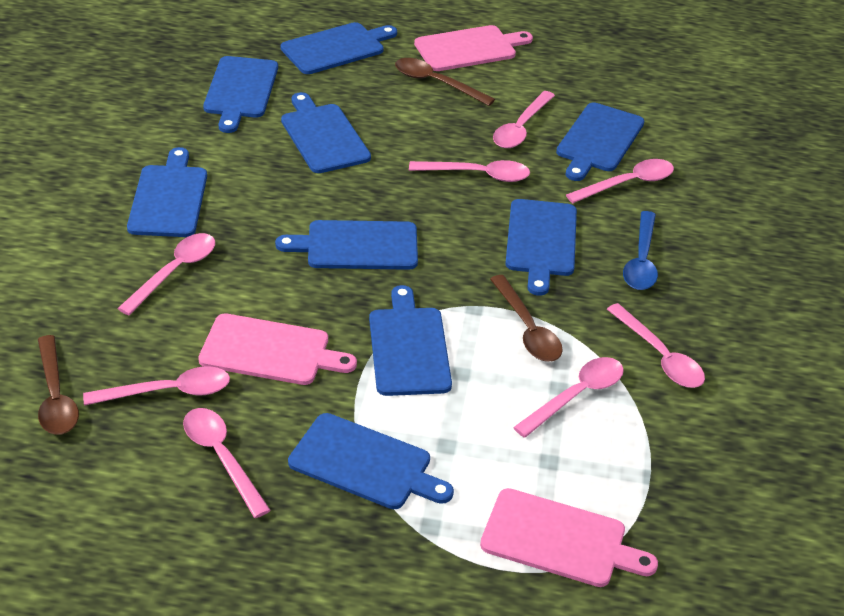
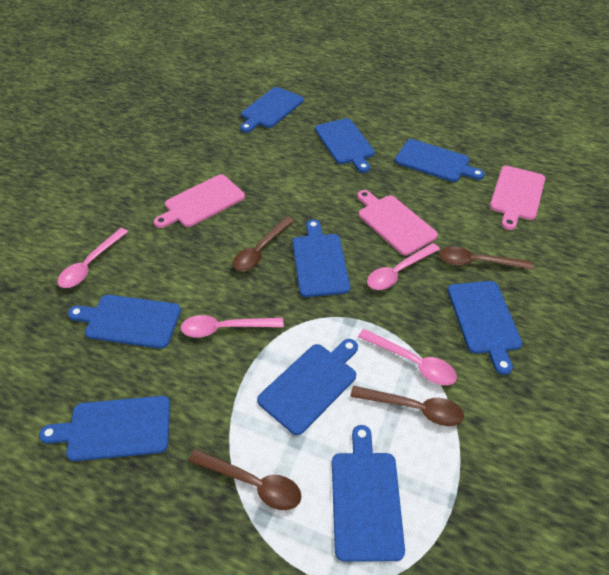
blue spoon: 1 -> 0
brown spoon: 3 -> 4
pink spoon: 8 -> 4

